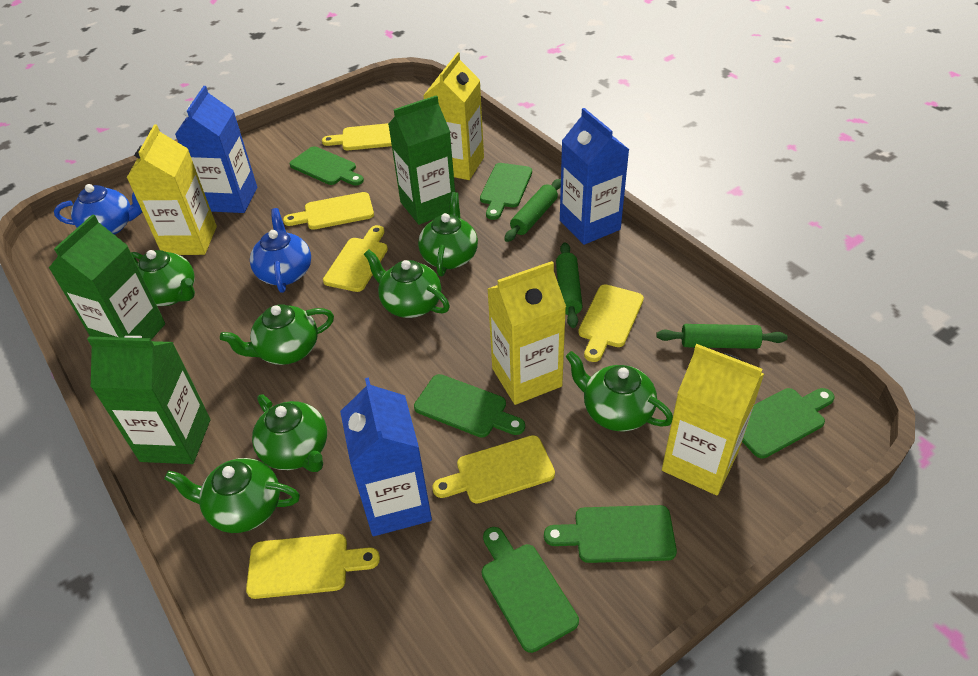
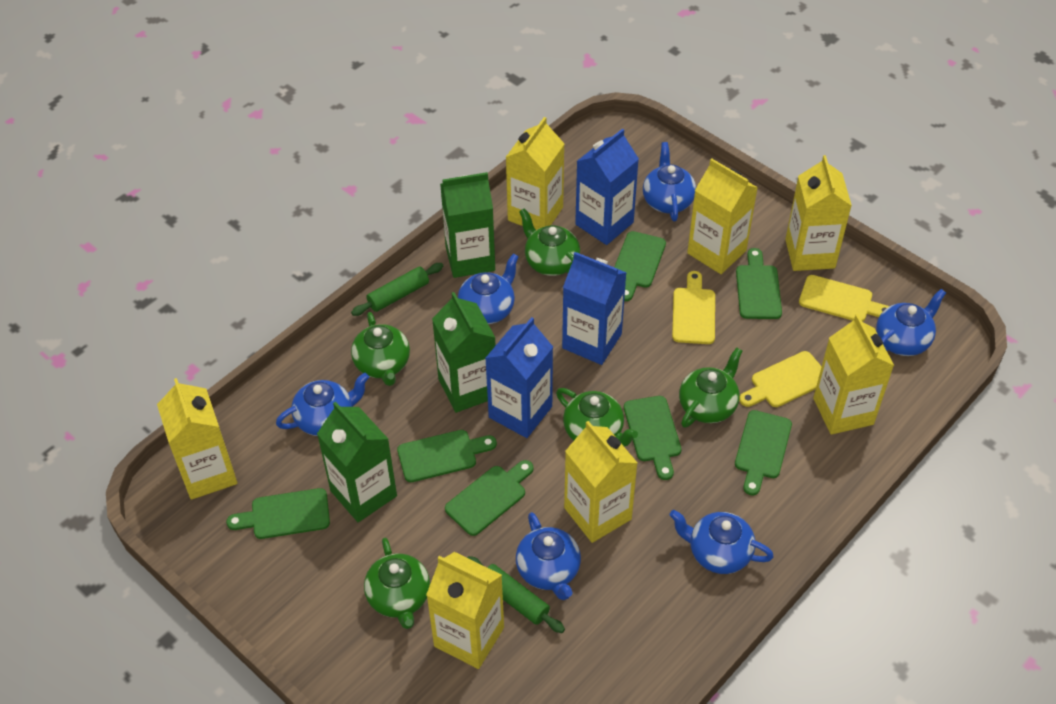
blue teapot: 2 -> 6
green cutting board: 6 -> 7
green rolling pin: 3 -> 2
green teapot: 7 -> 5
yellow carton: 4 -> 7
yellow cutting board: 6 -> 3

